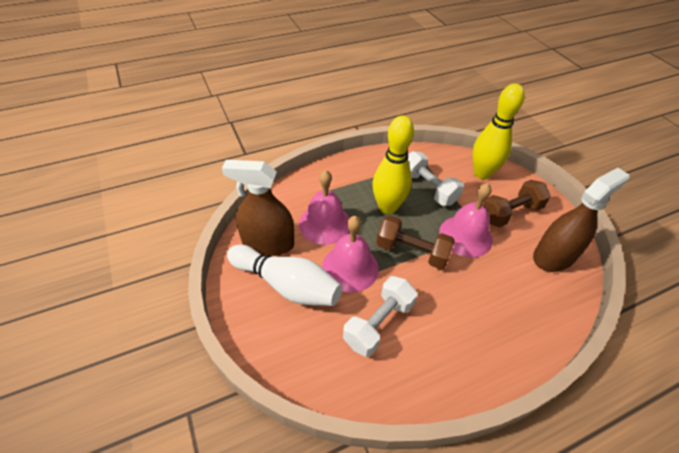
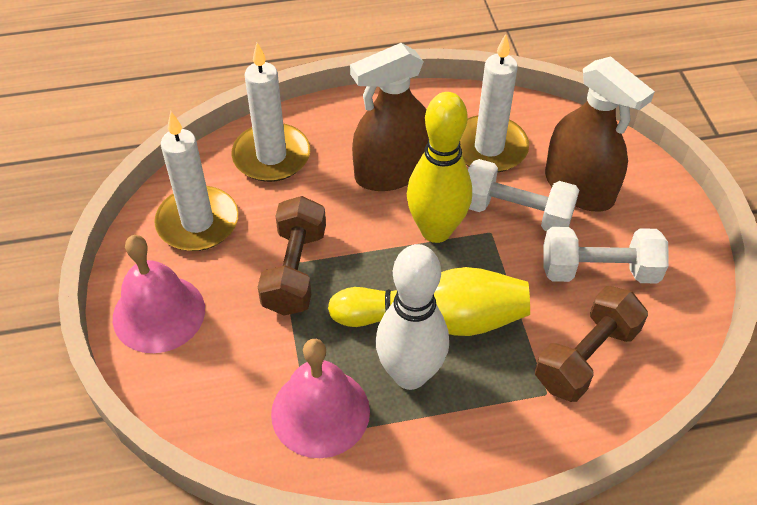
pink bell: 3 -> 2
white candle: 0 -> 3

